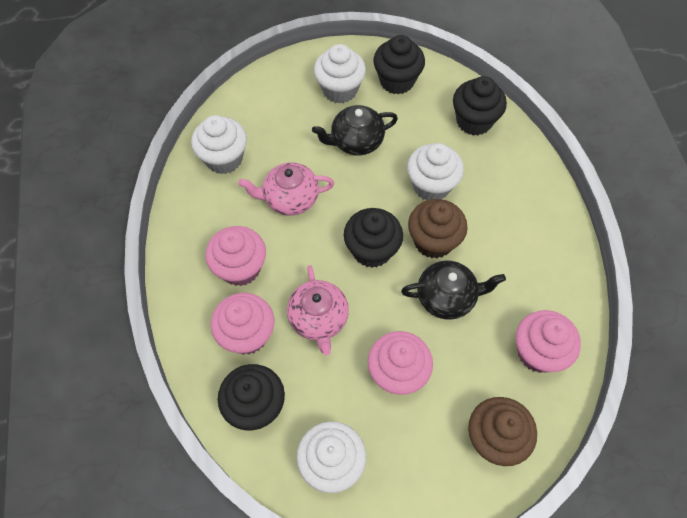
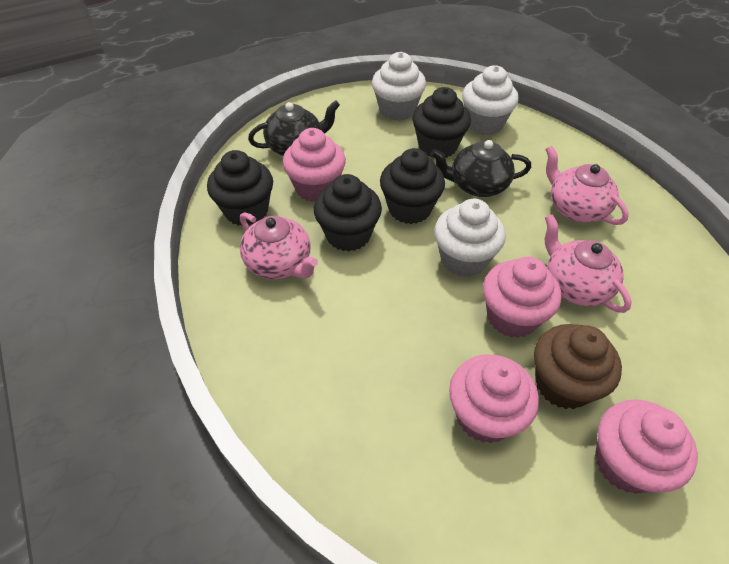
brown cupcake: 2 -> 1
pink teapot: 2 -> 3
white cupcake: 4 -> 3

